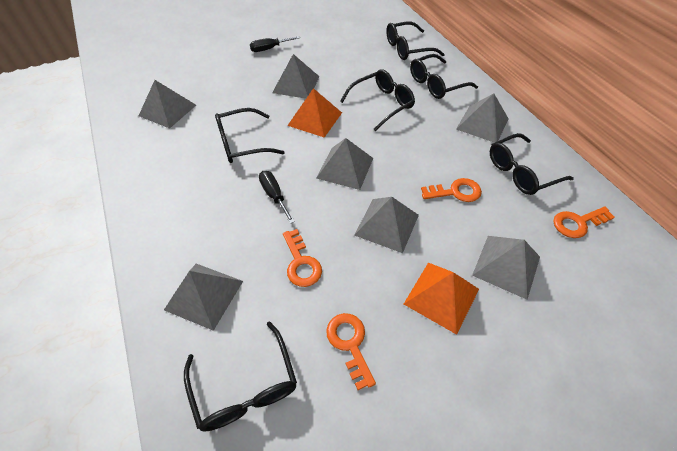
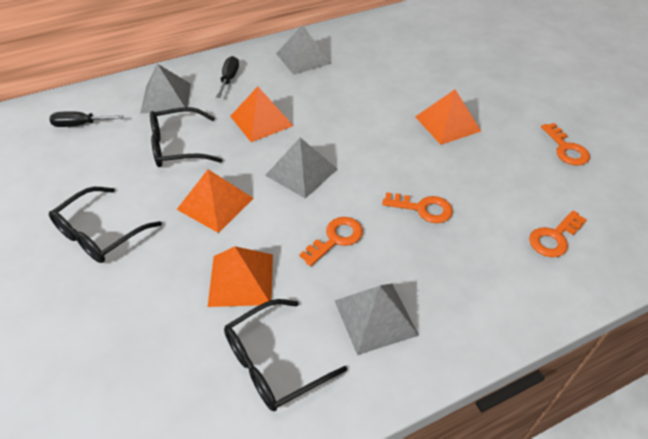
black glasses: 6 -> 3
grey pyramid: 7 -> 4
orange pyramid: 2 -> 4

